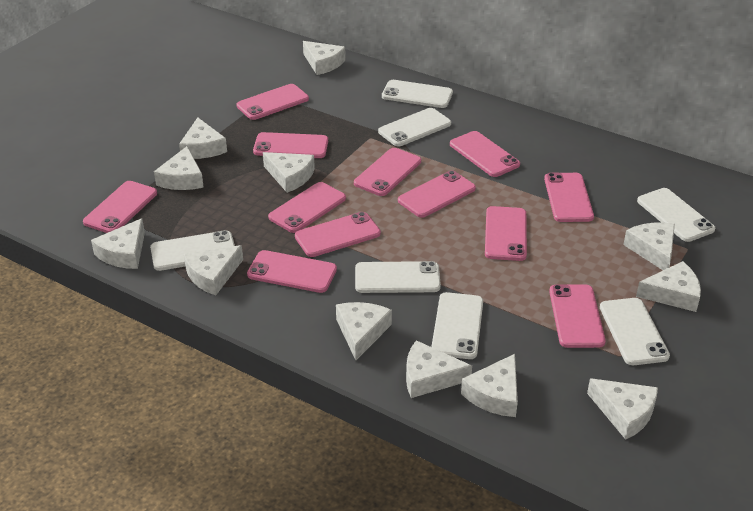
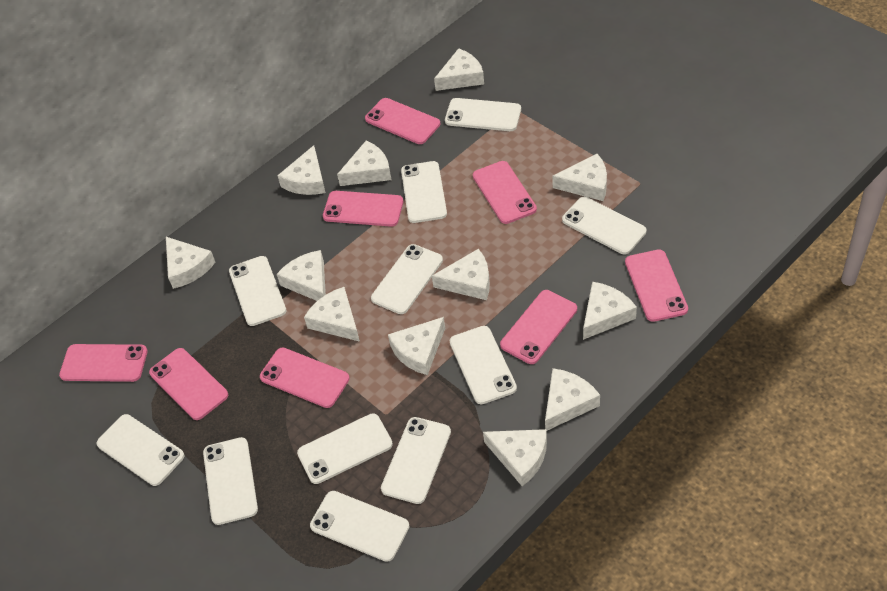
pink phone: 12 -> 8
white phone: 7 -> 11

